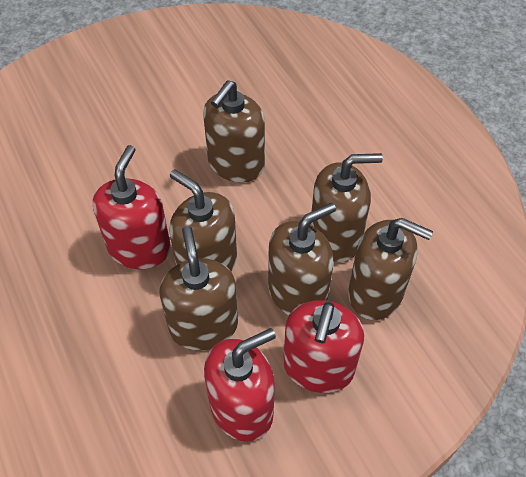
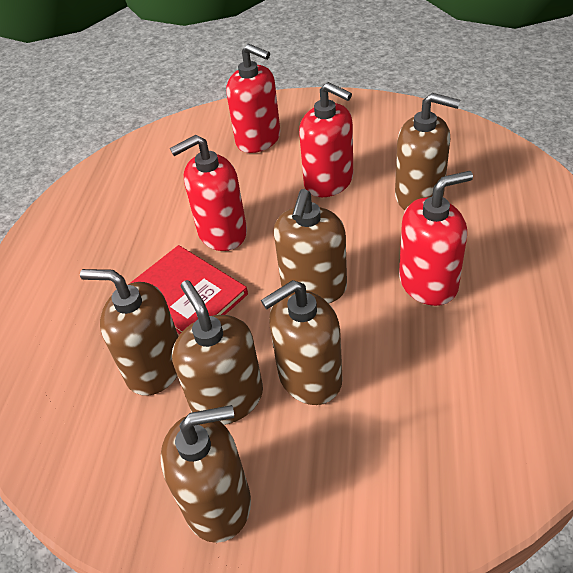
red book: 0 -> 1
red soap dispenser: 3 -> 4

